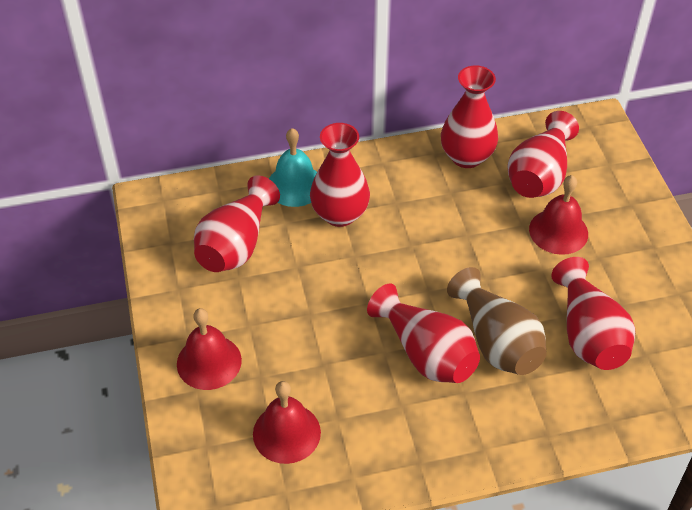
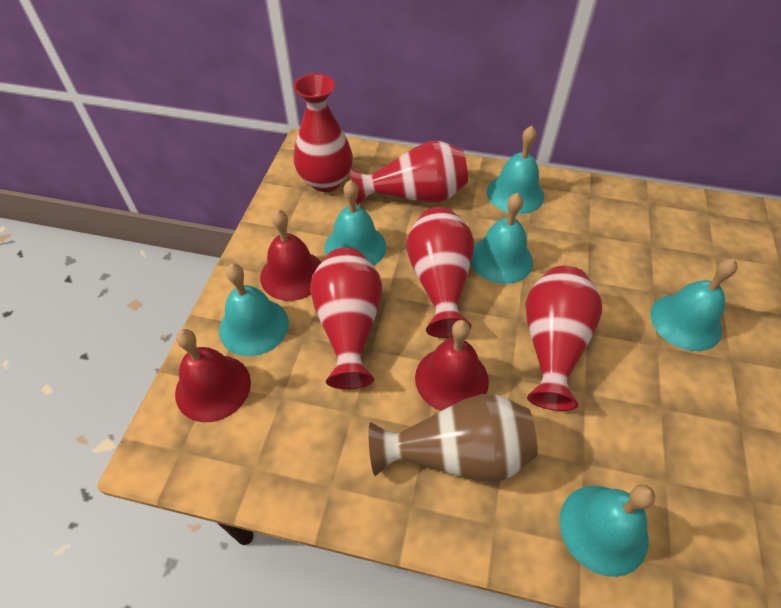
red vase: 6 -> 5
turquoise bell: 1 -> 6

